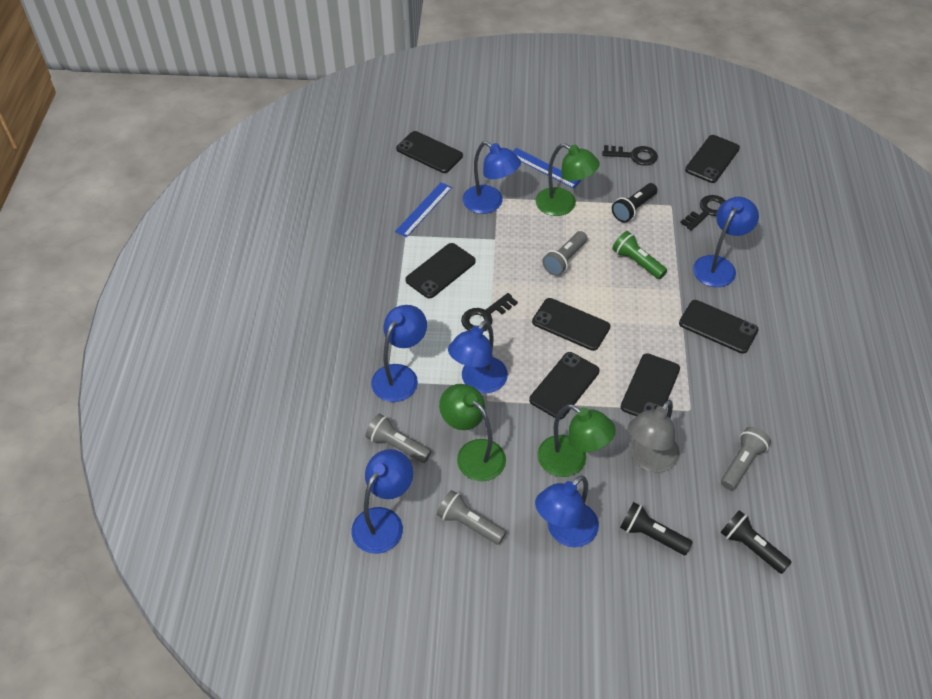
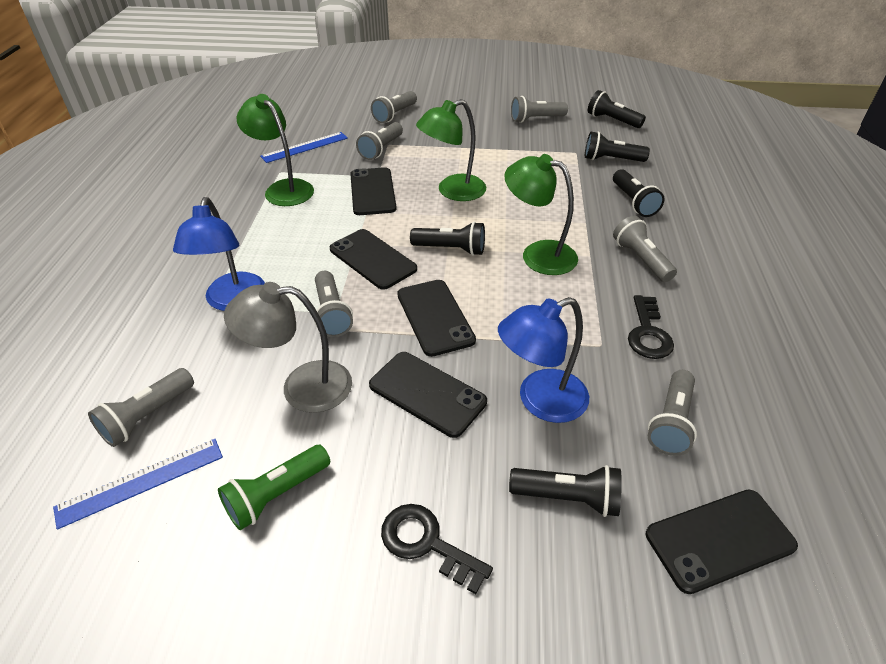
black flashlight: 3 -> 5
black key: 3 -> 2
black phone: 7 -> 5
blue lamp: 6 -> 2
grey flashlight: 4 -> 7

